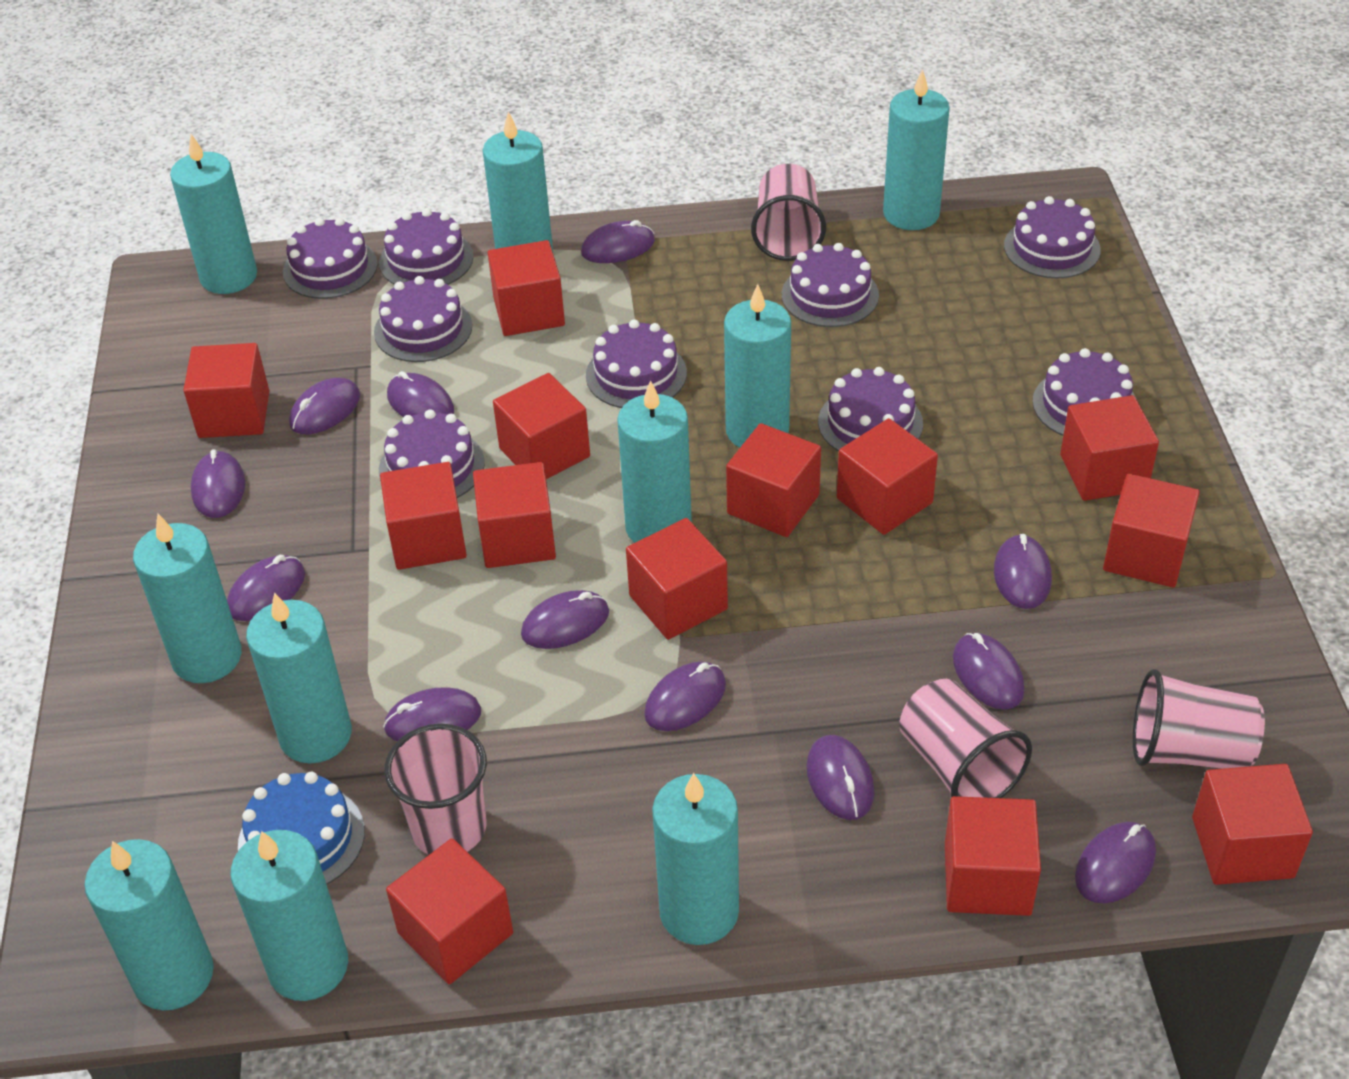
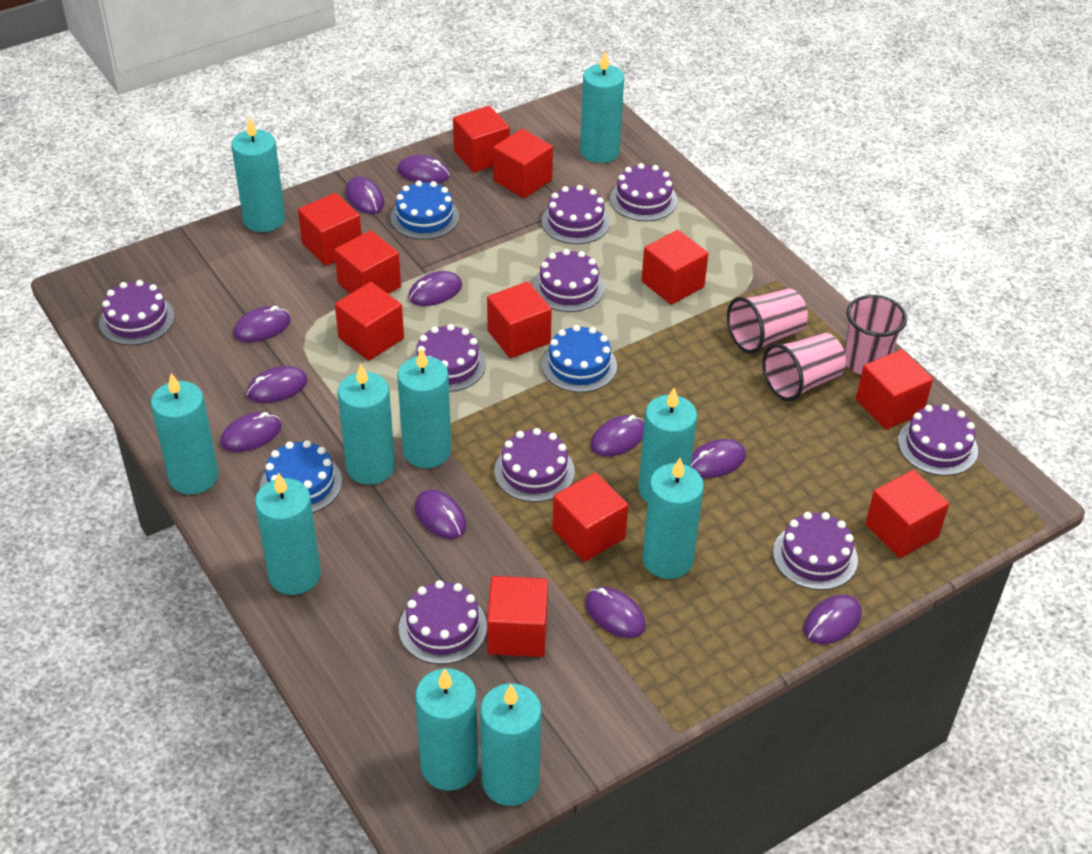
blue cake: 1 -> 3
pink cup: 4 -> 3
purple mouse: 12 -> 11
red cube: 13 -> 11

